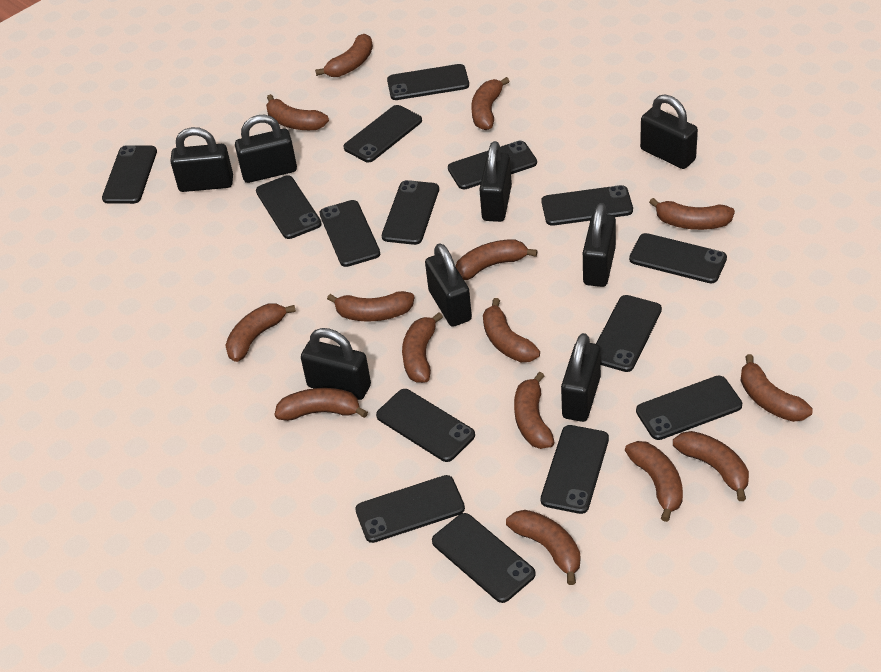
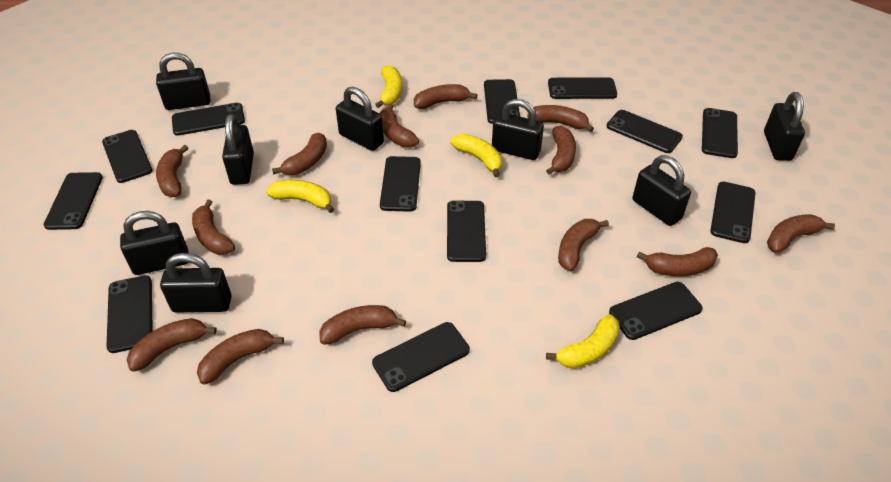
black phone: 15 -> 13
brown banana: 15 -> 13
yellow banana: 0 -> 4

